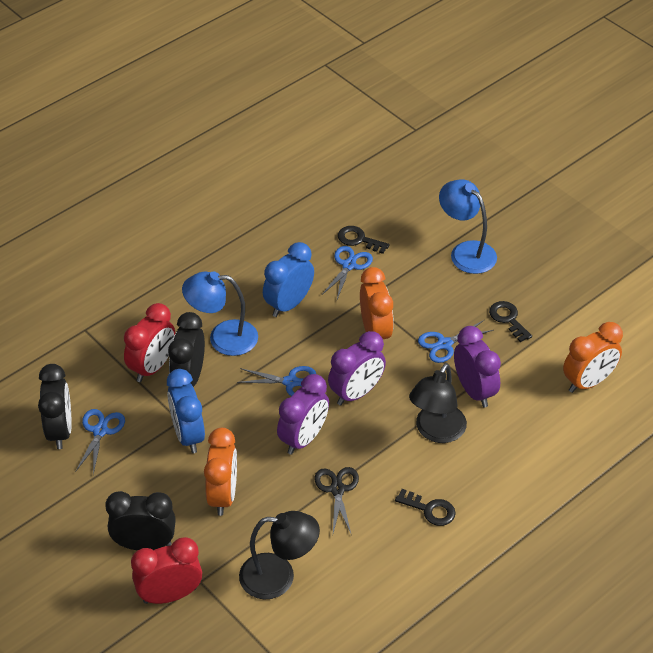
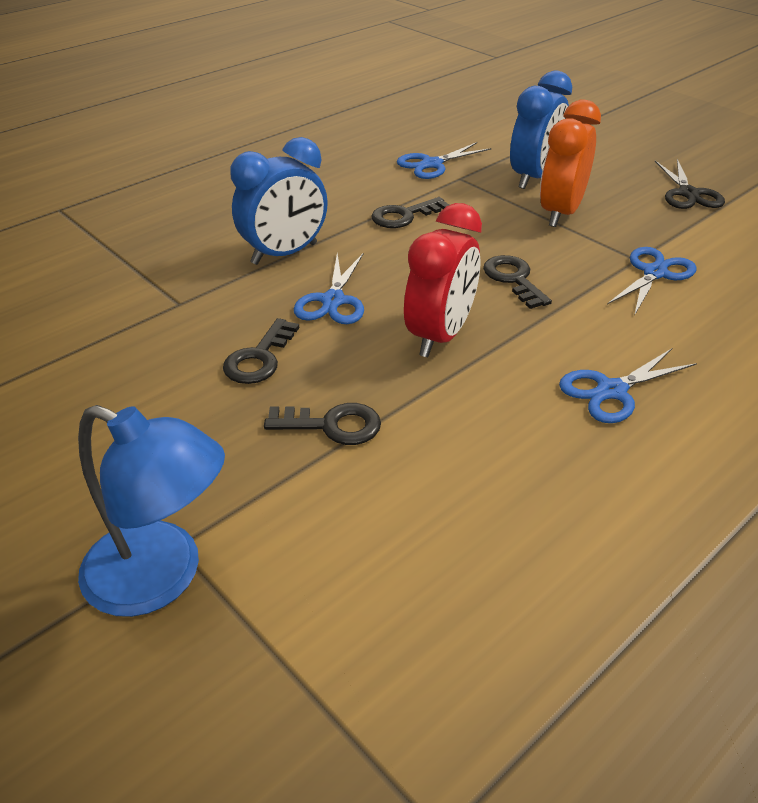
black clock: 3 -> 0
black key: 3 -> 4
black lamp: 2 -> 0
blue lamp: 2 -> 1
orange clock: 3 -> 1
purple clock: 3 -> 0
red clock: 2 -> 1

